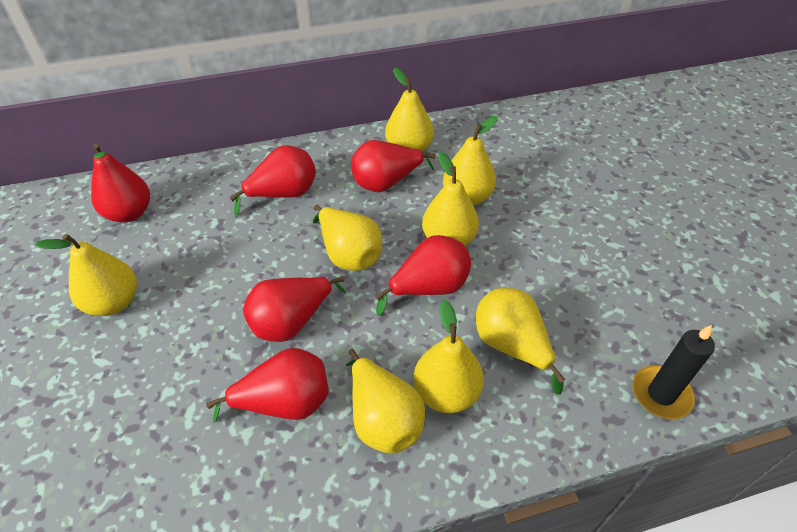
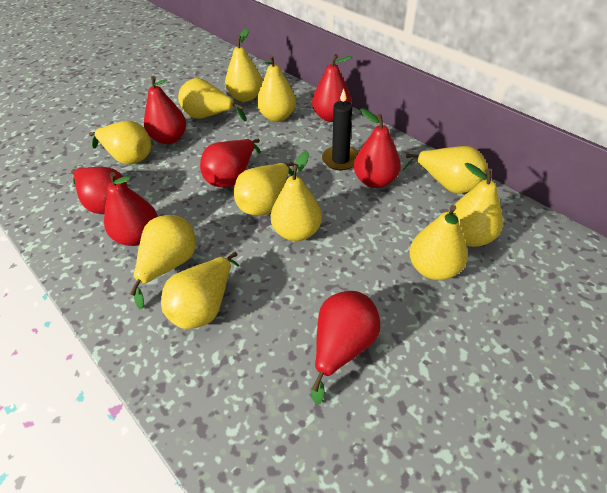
red pear: 6 -> 7
yellow pear: 8 -> 11

